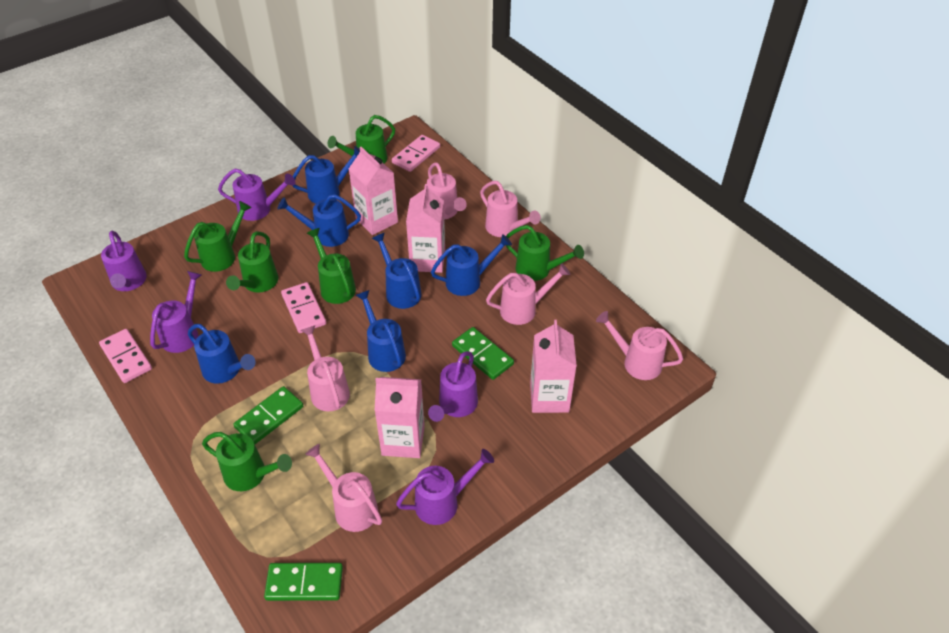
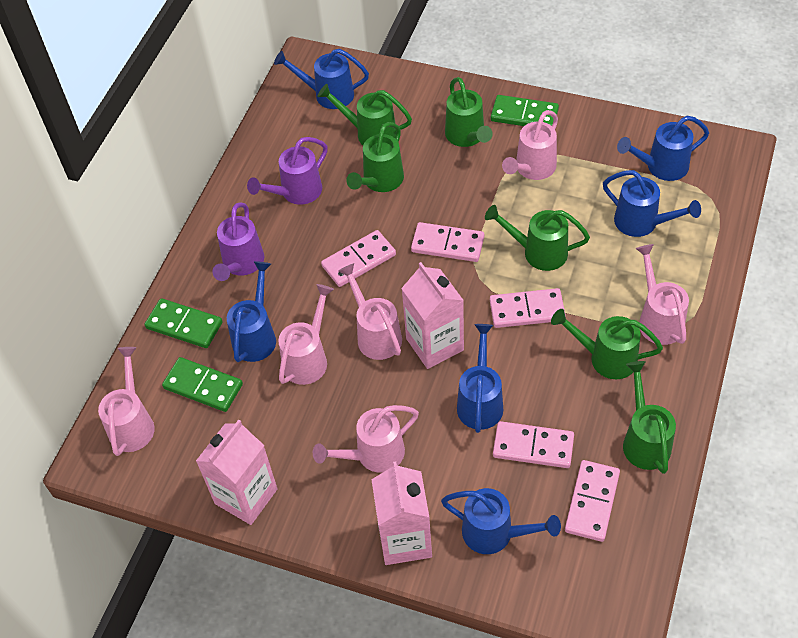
pink carton: 4 -> 3
pink domino: 3 -> 5
purple watering can: 5 -> 2

